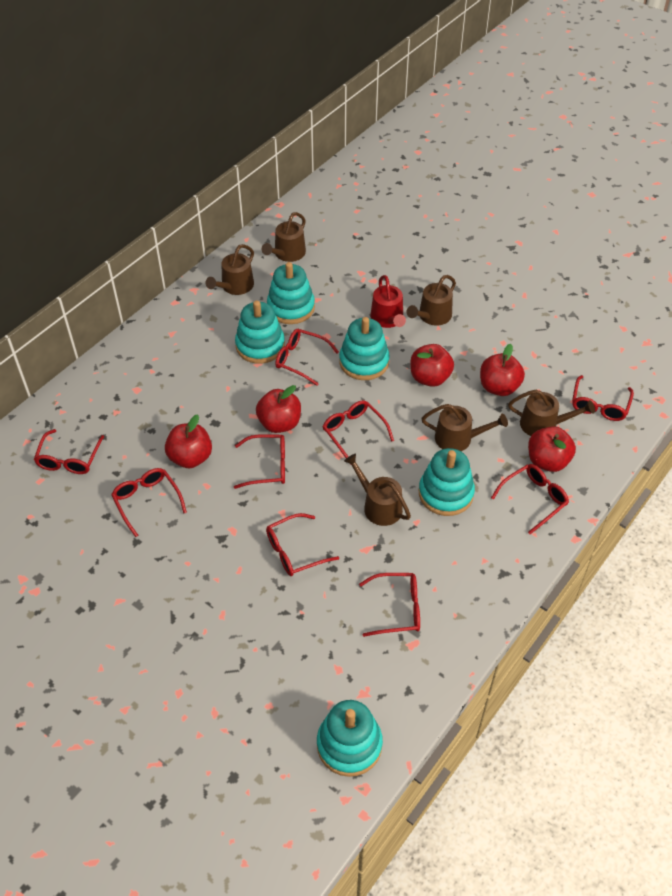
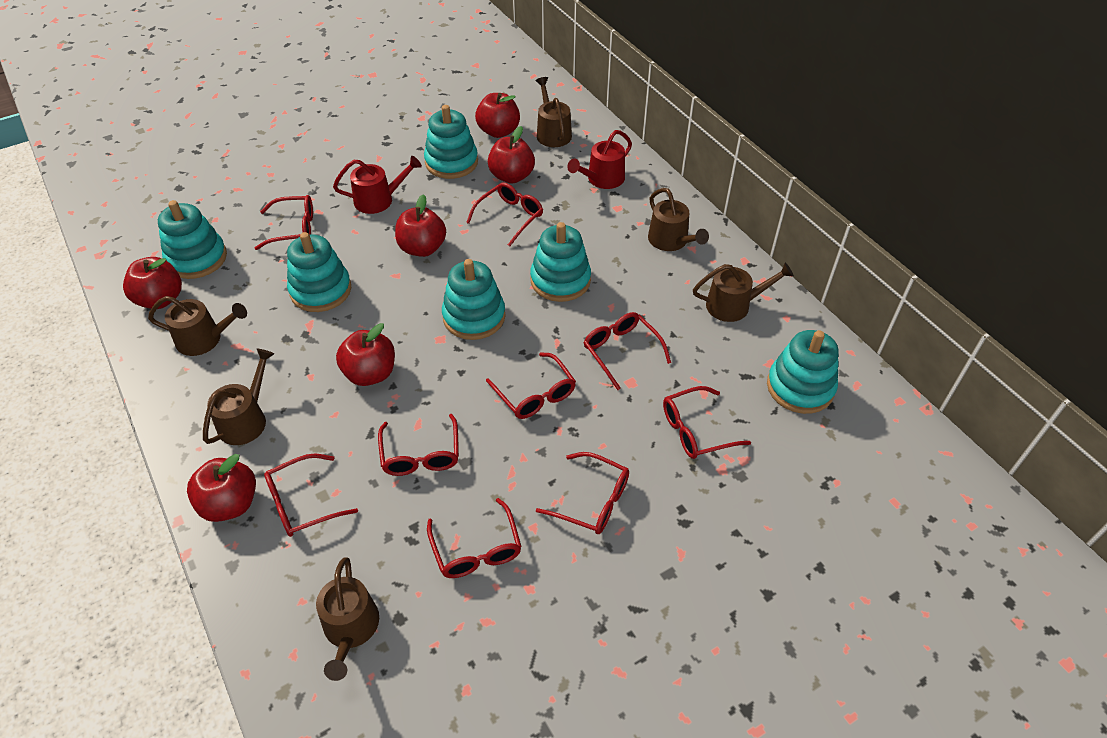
red apple: 5 -> 6
red watering can: 1 -> 2
turquoise stacking toy: 5 -> 6

